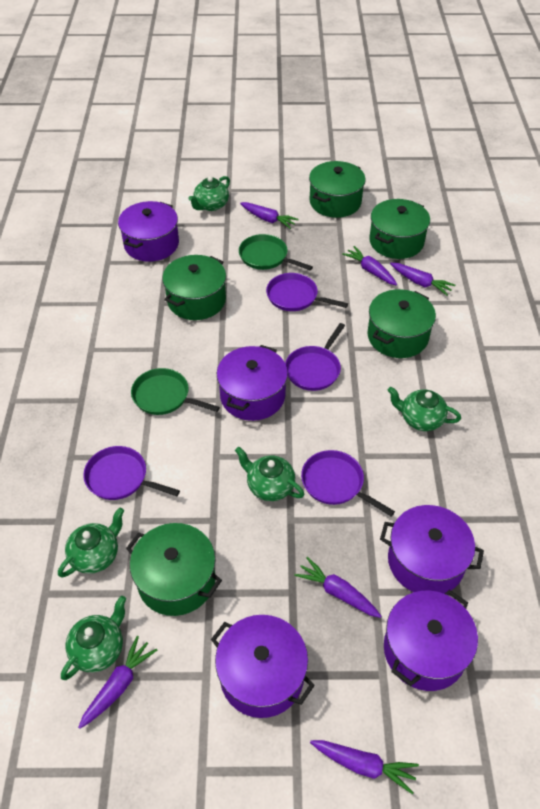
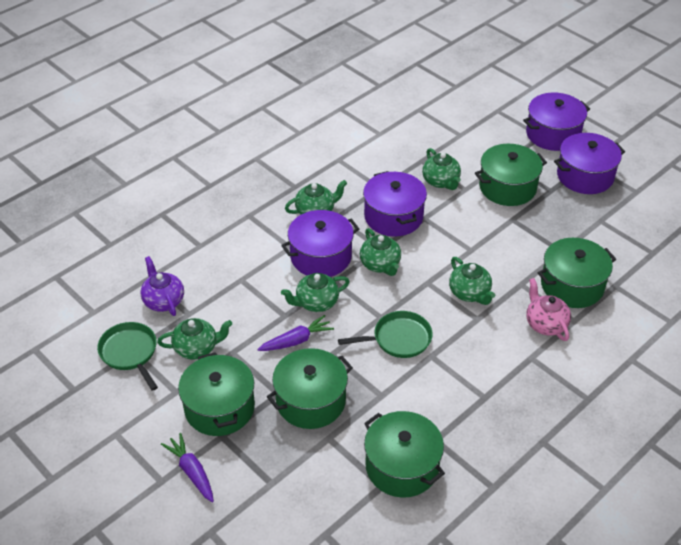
green teapot: 5 -> 6
pink teapot: 0 -> 1
purple carrot: 6 -> 2
purple pan: 4 -> 0
purple pot: 5 -> 4
purple teapot: 0 -> 1

